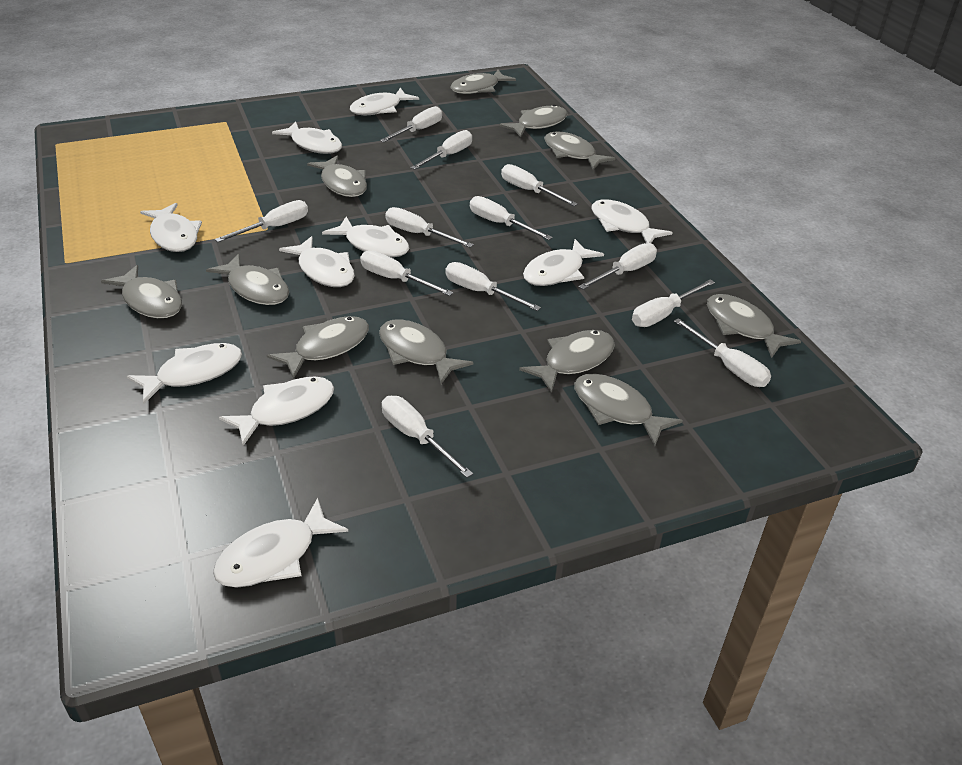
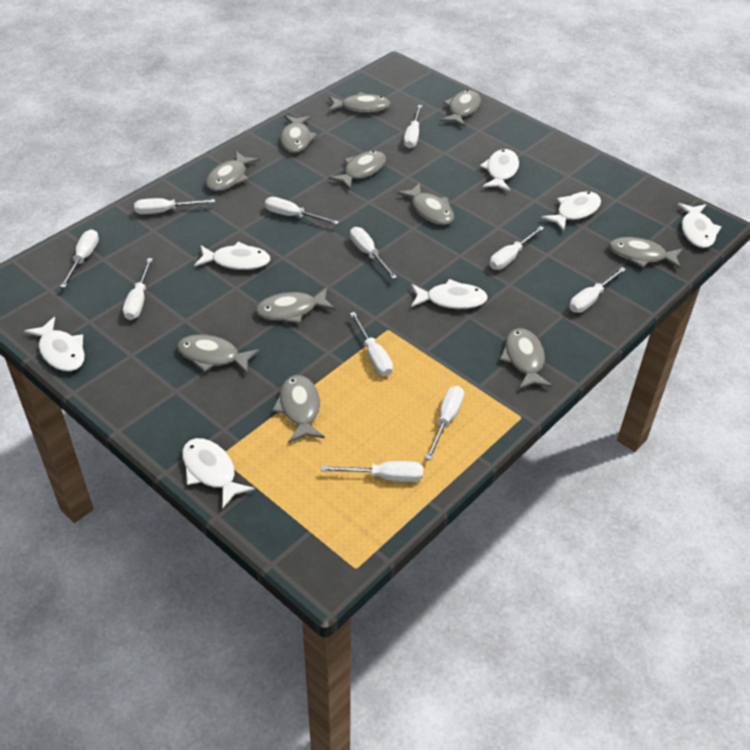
white fish: 10 -> 7
white screwdriver: 12 -> 11

